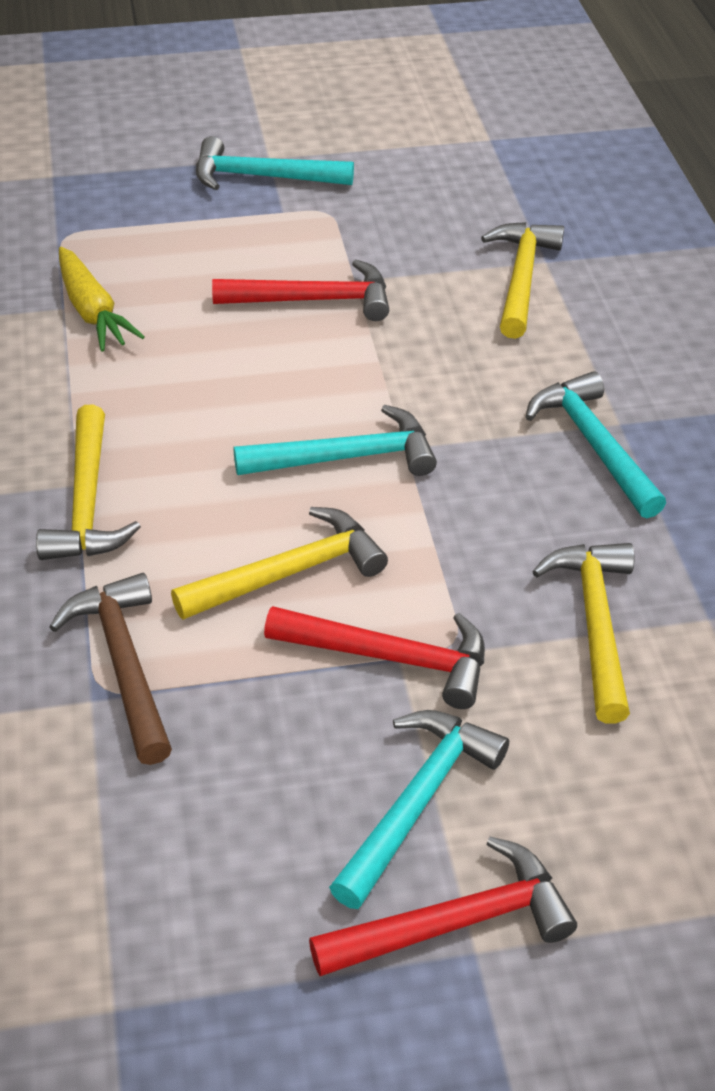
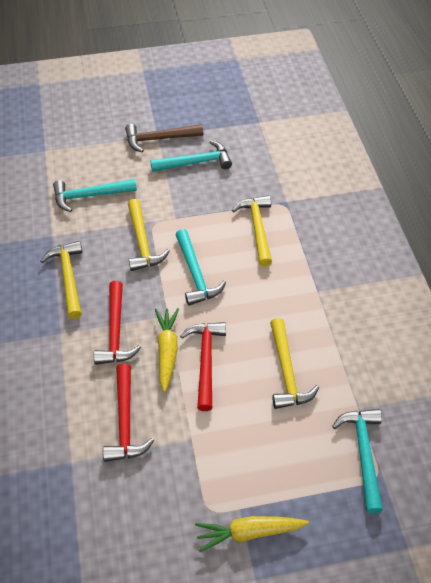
yellow carrot: 1 -> 2

